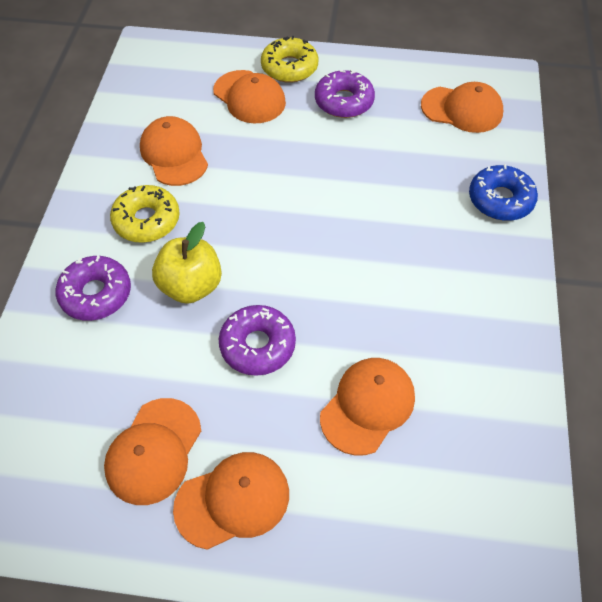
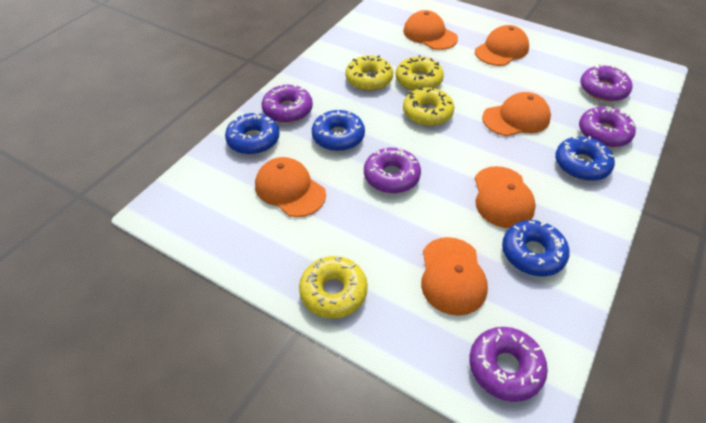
blue donut: 1 -> 4
purple donut: 3 -> 5
yellow apple: 1 -> 0
yellow donut: 2 -> 4

